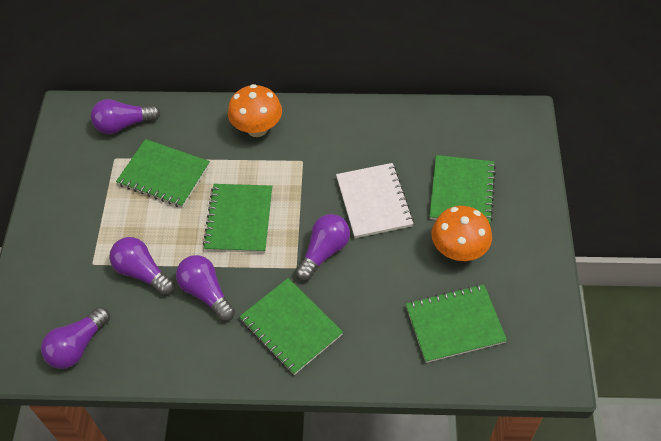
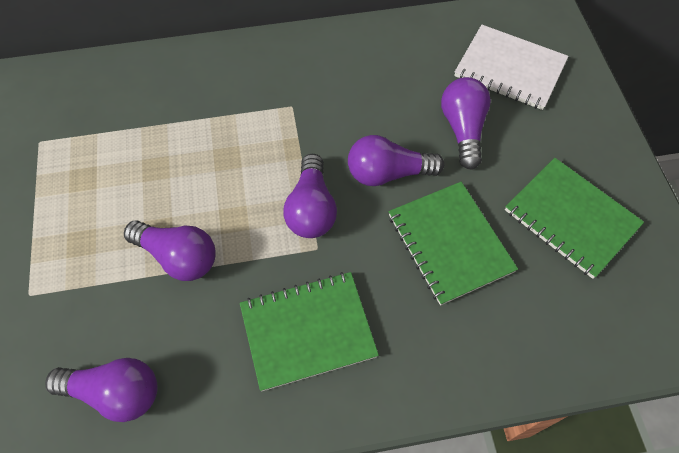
green notebook: 5 -> 3
orange mushroom: 2 -> 0

